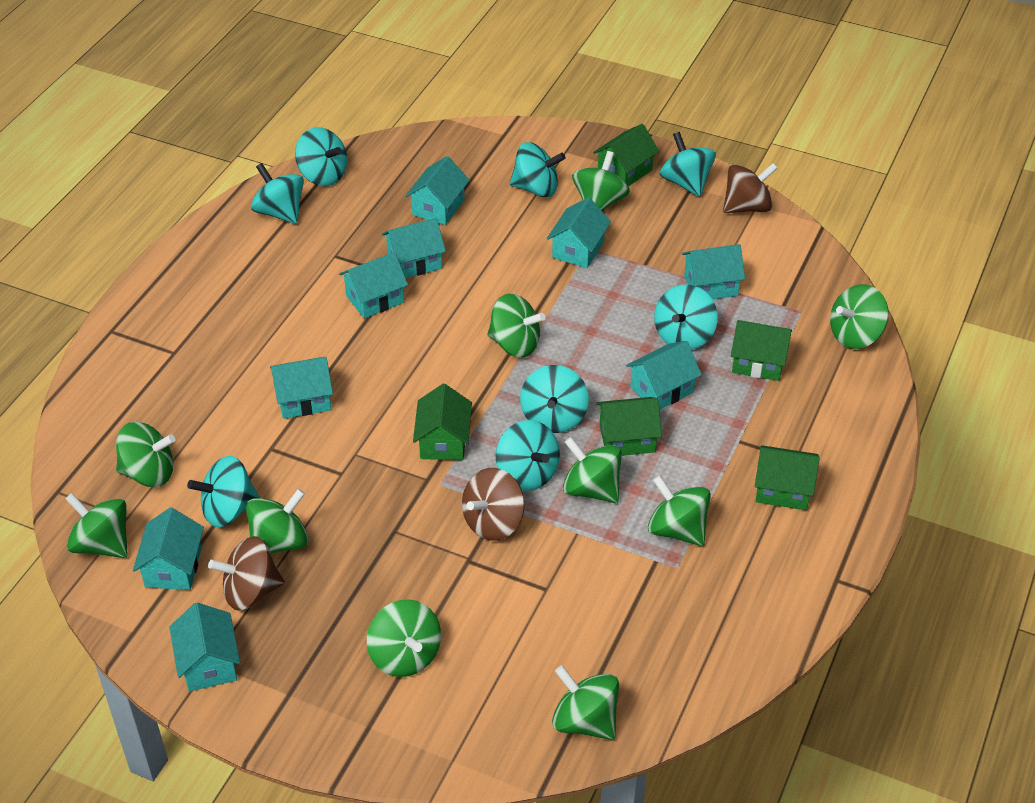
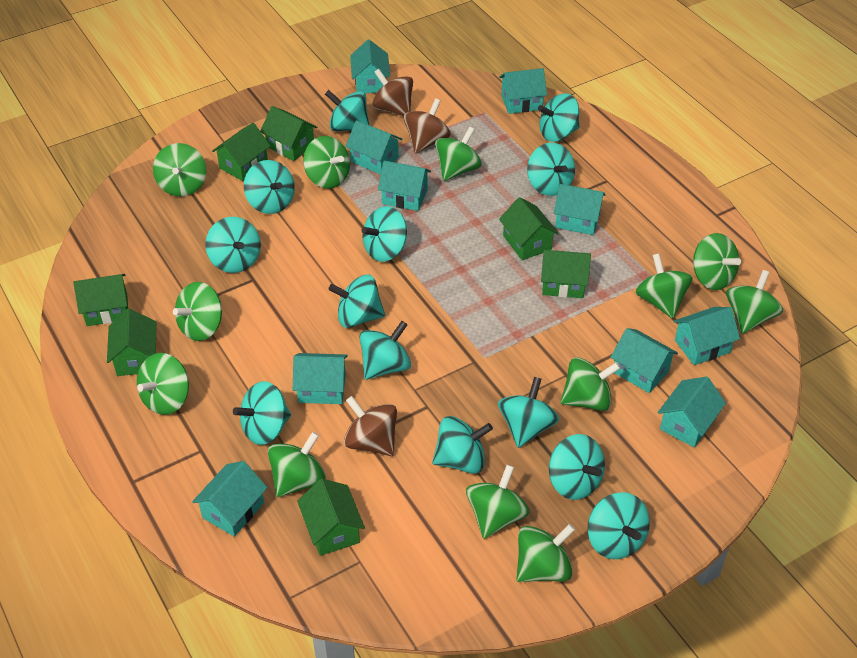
green house: 5 -> 7
green spinning top: 10 -> 12
turquoise house: 9 -> 10
turquoise spinning top: 8 -> 13

